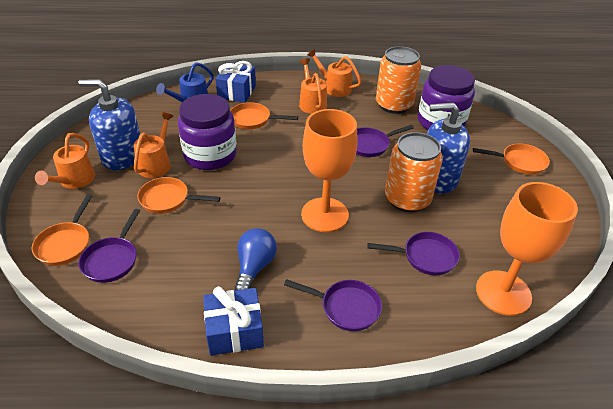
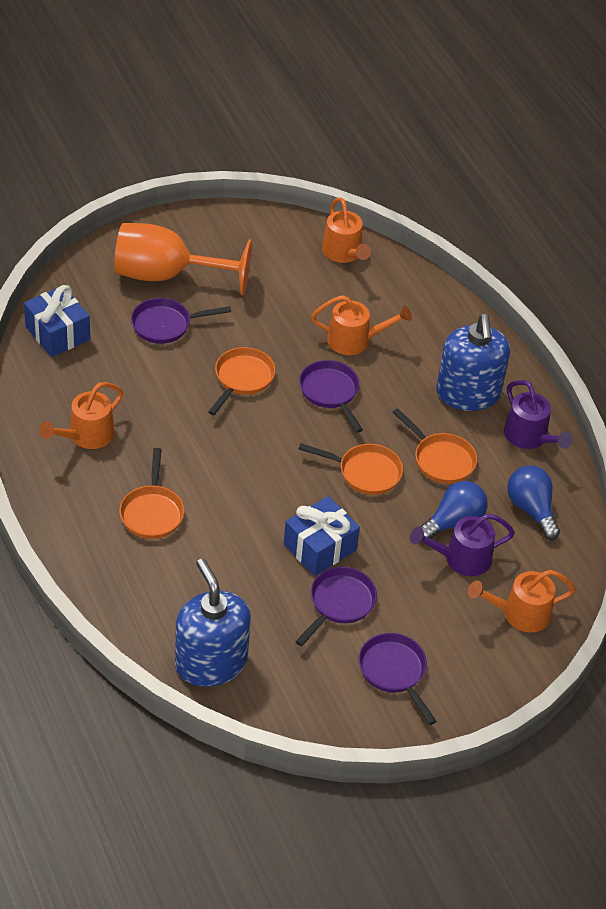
blue light bulb: 1 -> 2
blue watering can: 1 -> 0
orange can: 2 -> 0
orange goblet: 2 -> 1
purple jar: 2 -> 0
purple watering can: 0 -> 2

